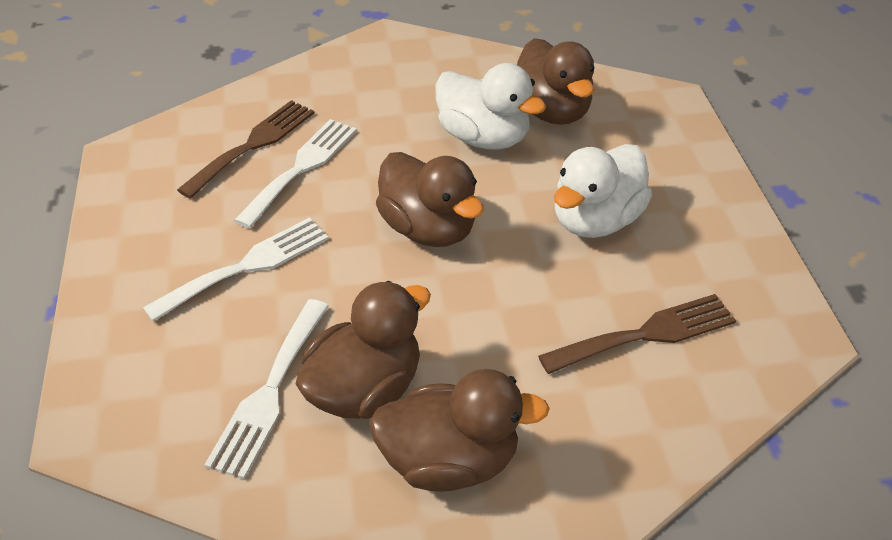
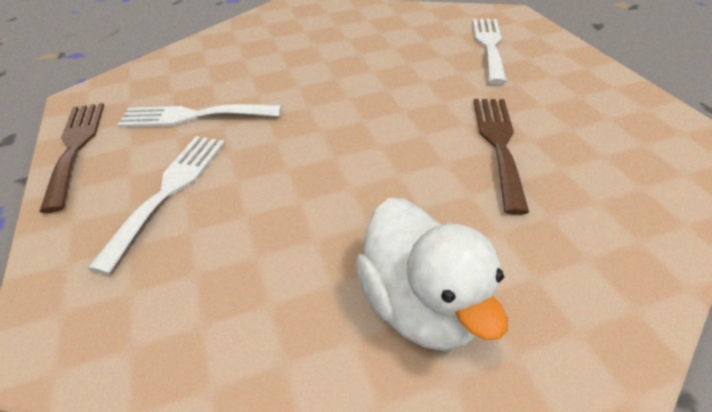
brown duck: 4 -> 0
white duck: 2 -> 1

